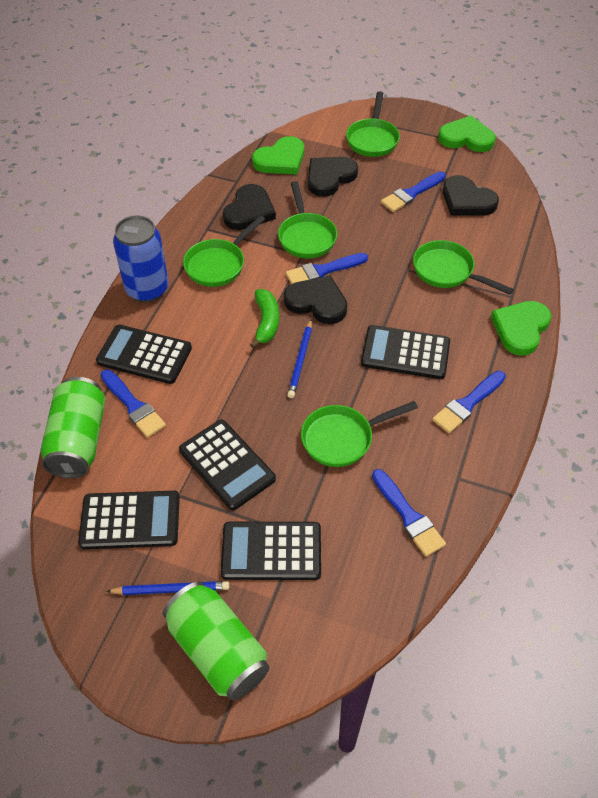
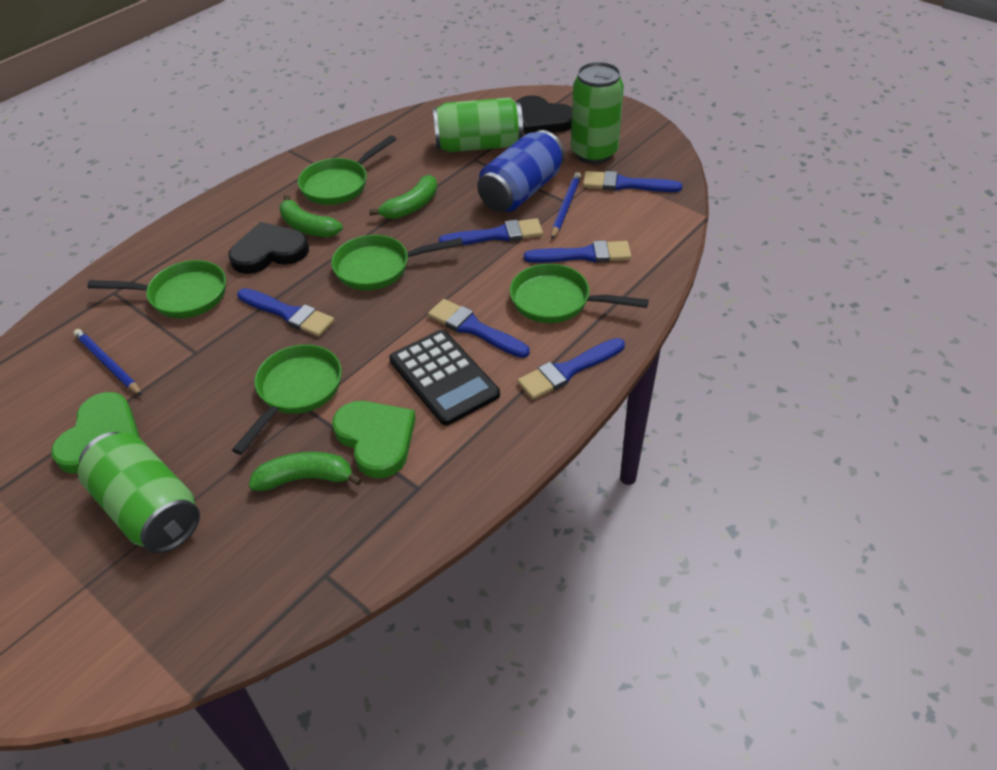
black calculator: 5 -> 1
black heart: 4 -> 2
blue brush: 5 -> 6
green banana: 1 -> 3
green can: 2 -> 3
green heart: 3 -> 2

